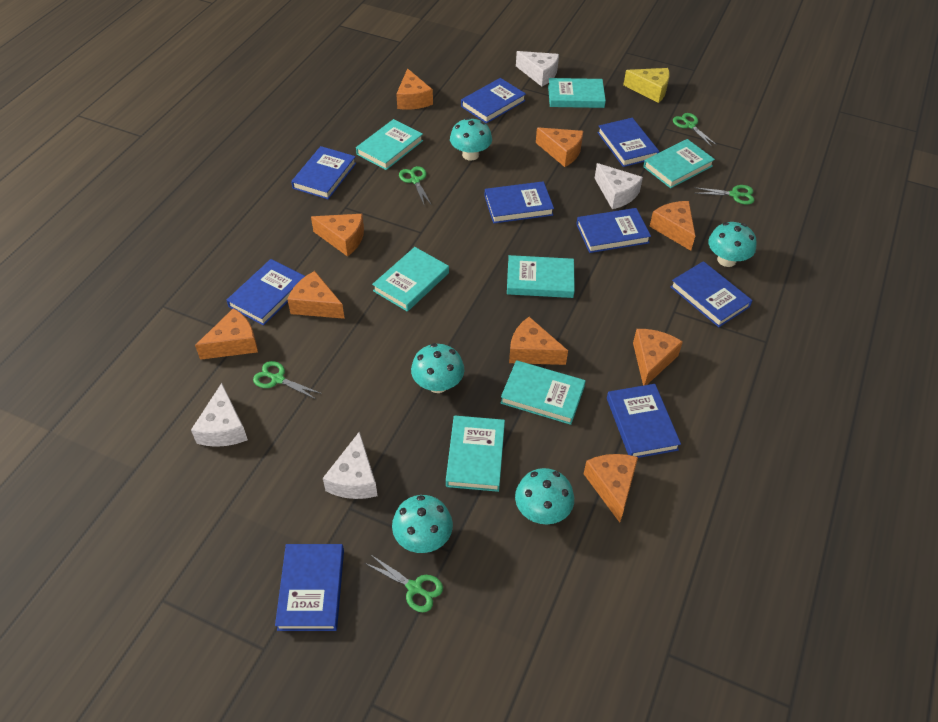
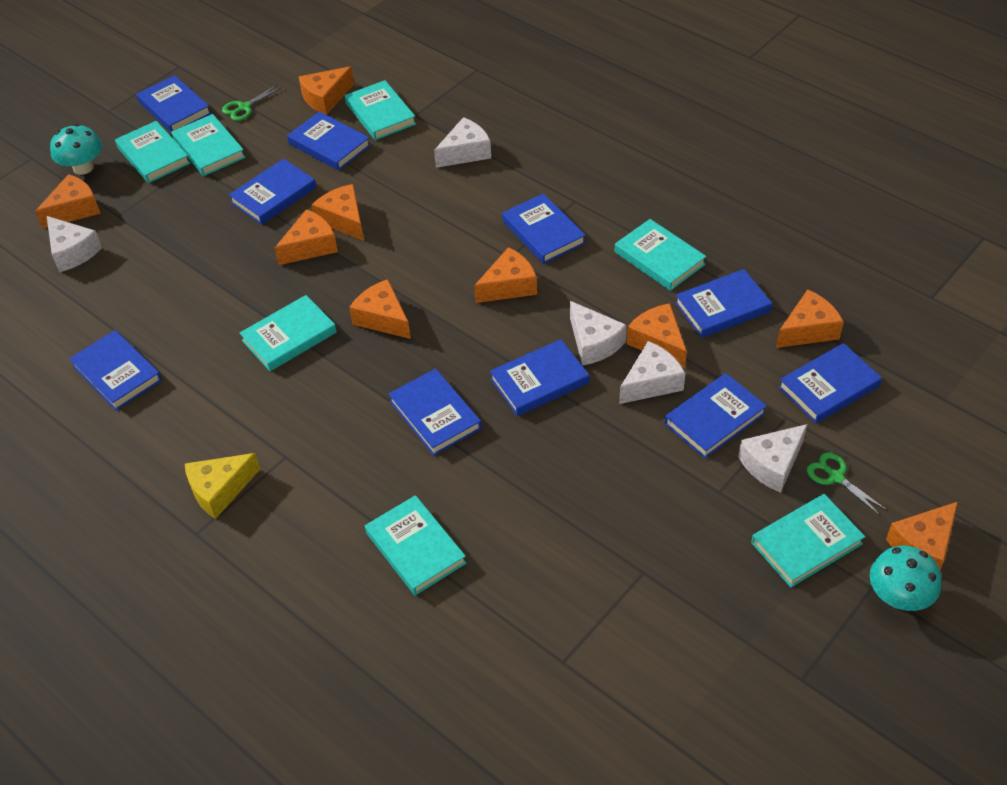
blue book: 9 -> 10
green scissors: 5 -> 2
turquoise mushroom: 5 -> 2
white cheese: 4 -> 5

